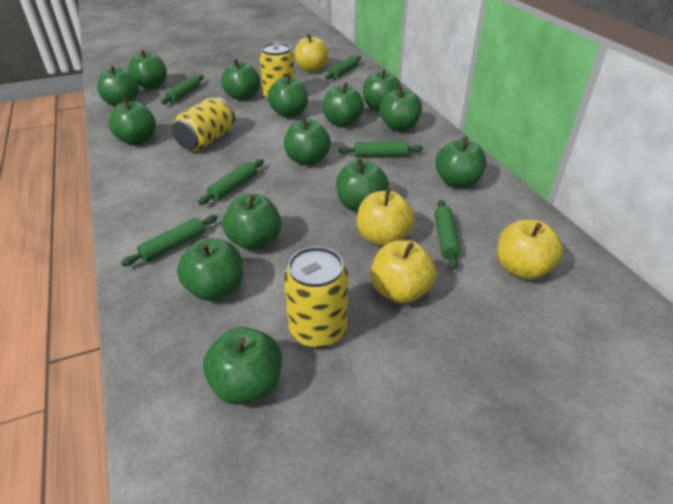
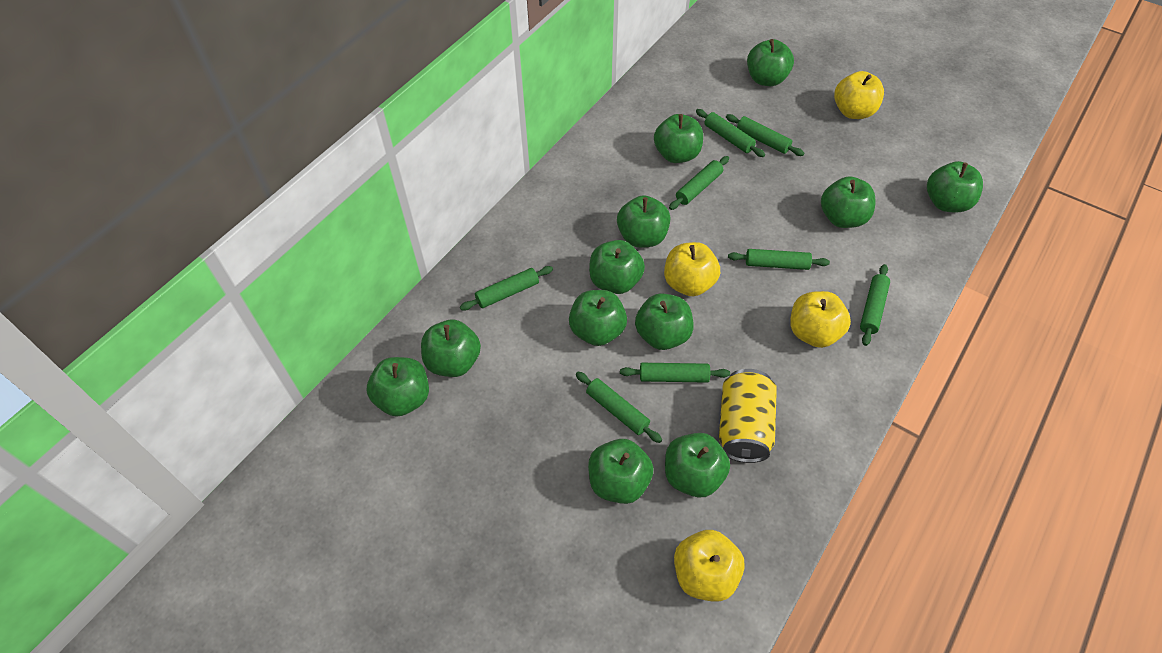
green apple: 14 -> 12
green rolling pin: 6 -> 8
yellow can: 3 -> 1

